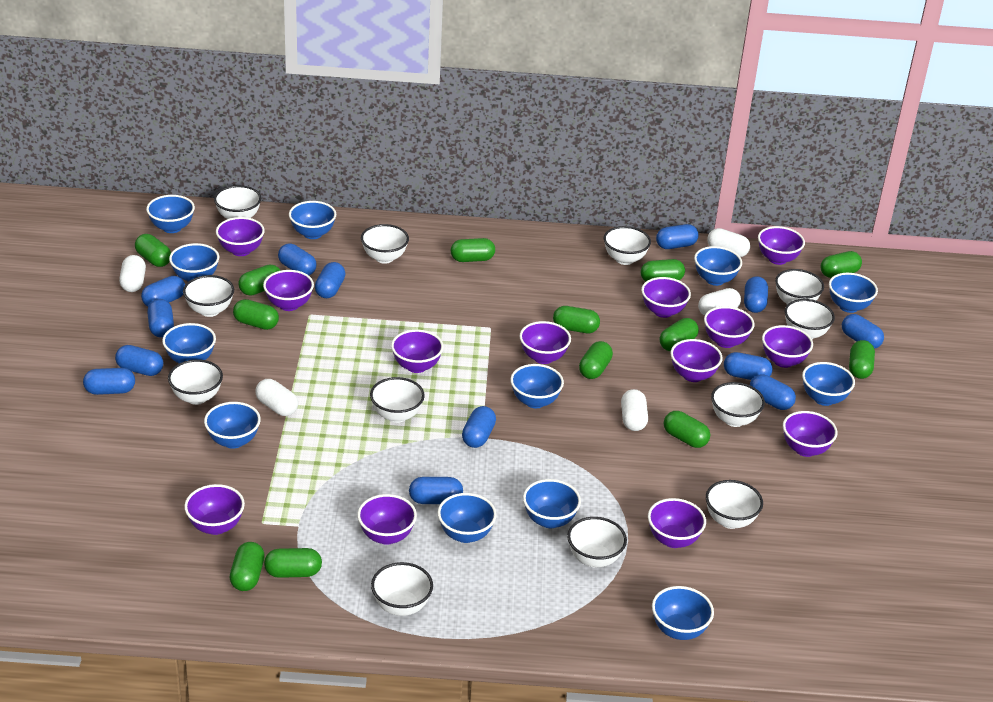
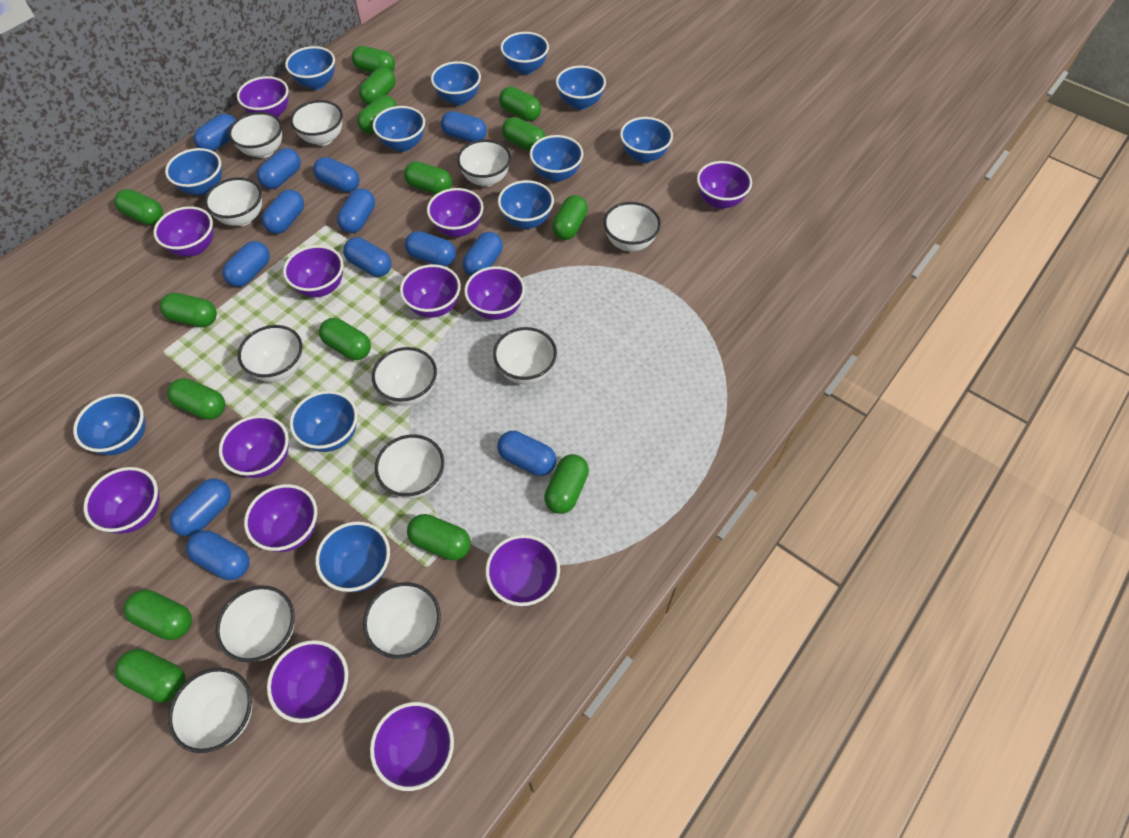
green capsule: 13 -> 15
white capsule: 5 -> 0

